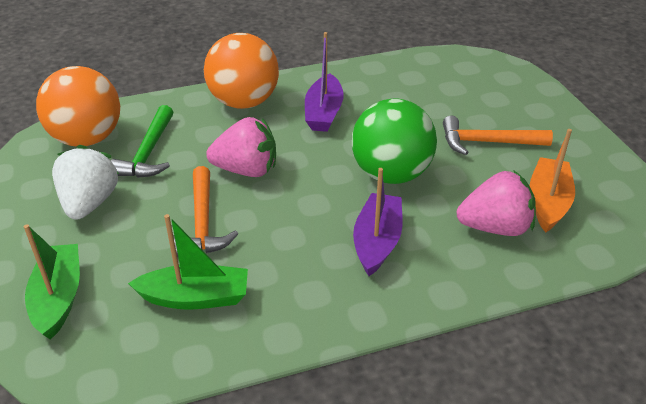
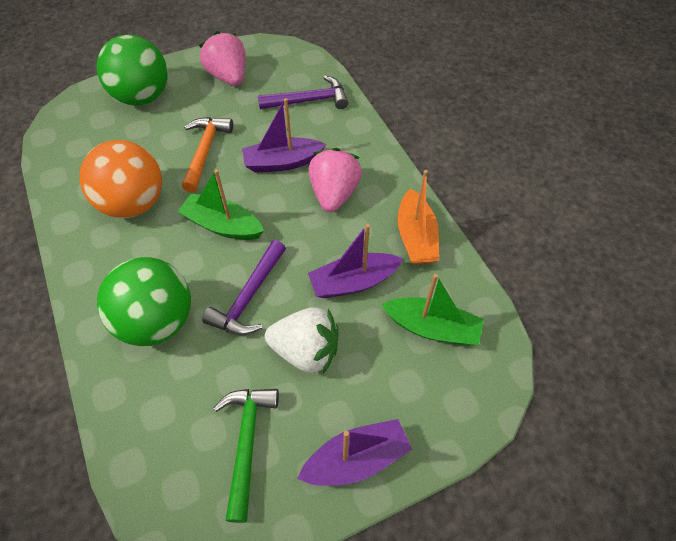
green ball: 1 -> 2
orange ball: 2 -> 1
orange hammer: 2 -> 1
purple boat: 2 -> 3
purple hammer: 0 -> 2

